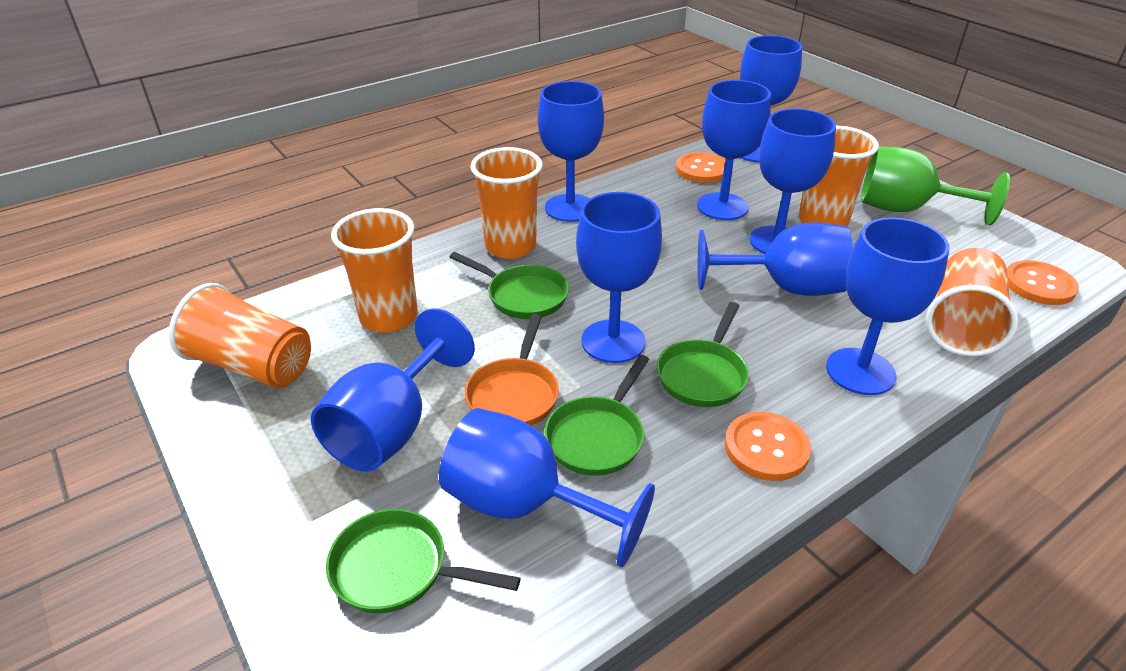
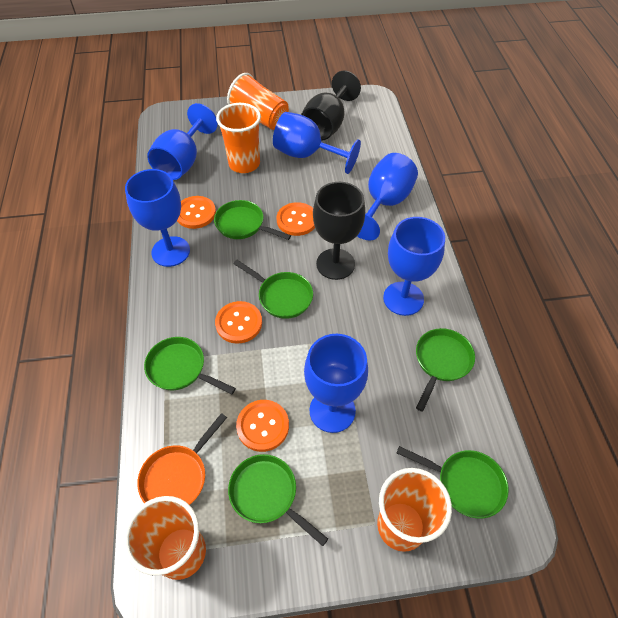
black goblet: 0 -> 2
blue goblet: 9 -> 6
green goblet: 1 -> 0
green pan: 4 -> 6
orange button: 3 -> 4
orange cup: 5 -> 4

